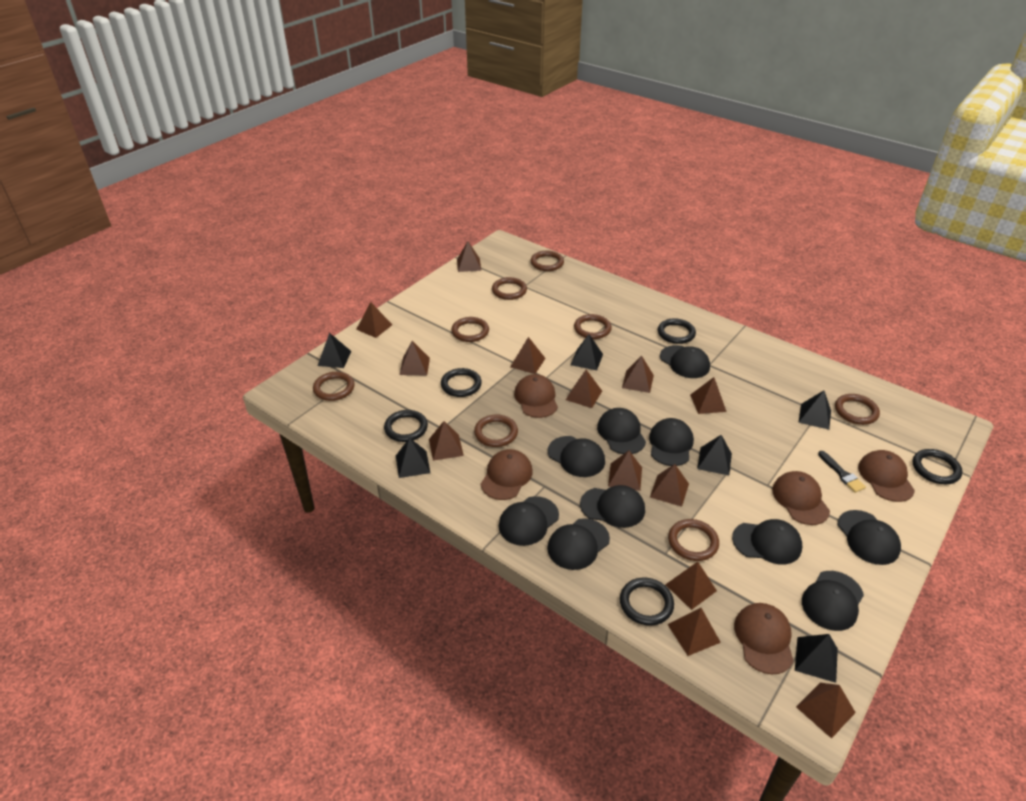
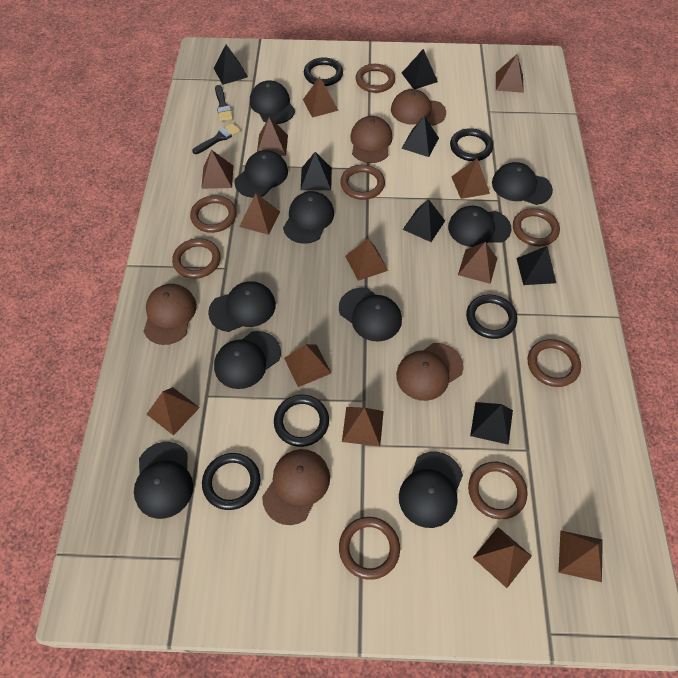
black brush: 1 -> 2
black pyramid: 6 -> 7

